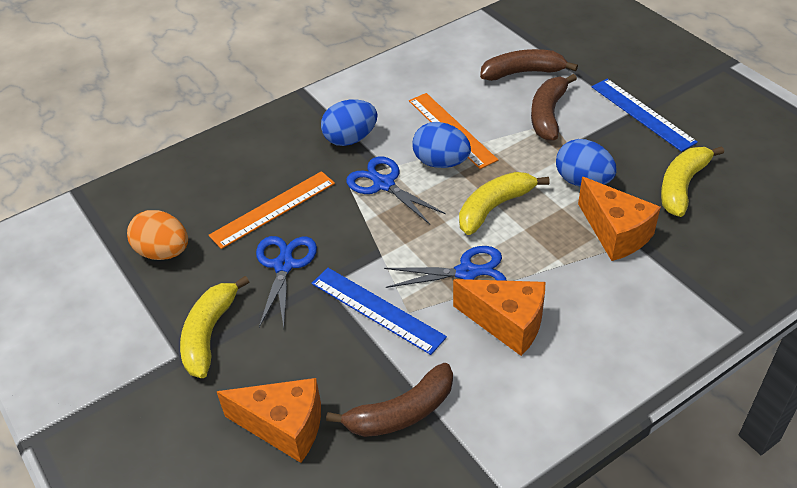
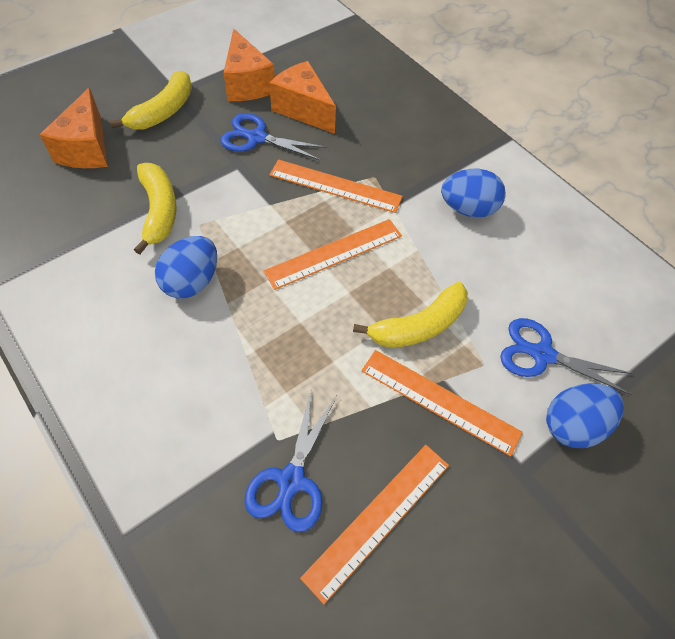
blue ruler: 2 -> 0
brown banana: 3 -> 0
orange egg: 1 -> 0
orange ruler: 2 -> 4

